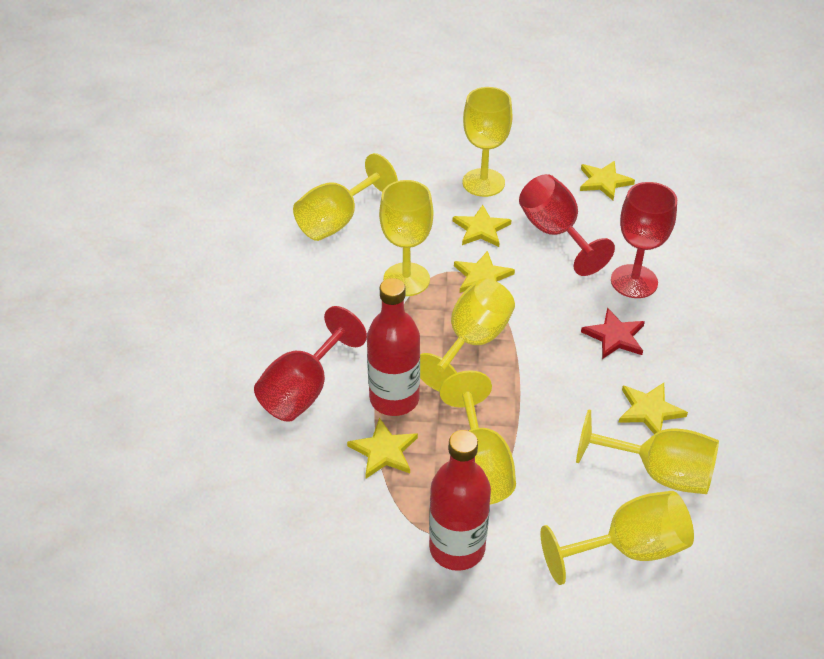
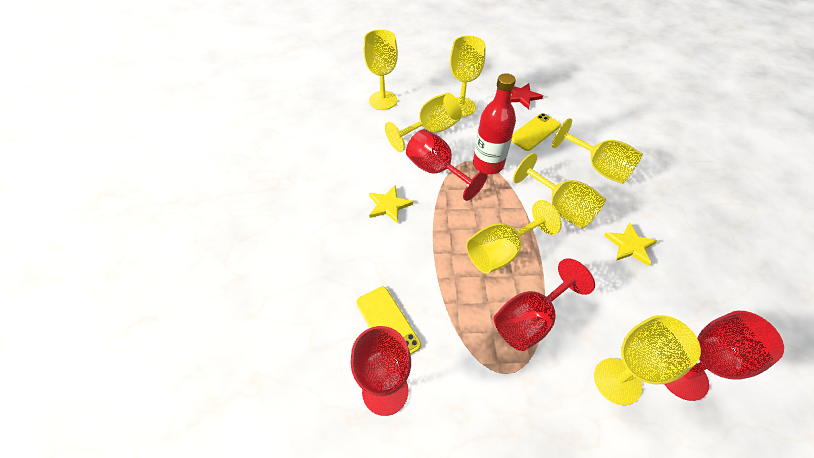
red bottle: 2 -> 1
red goblet: 3 -> 4
yellow phone: 0 -> 2
yellow star: 5 -> 2

